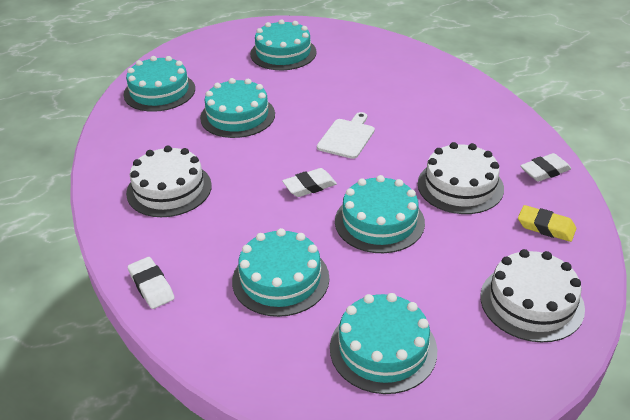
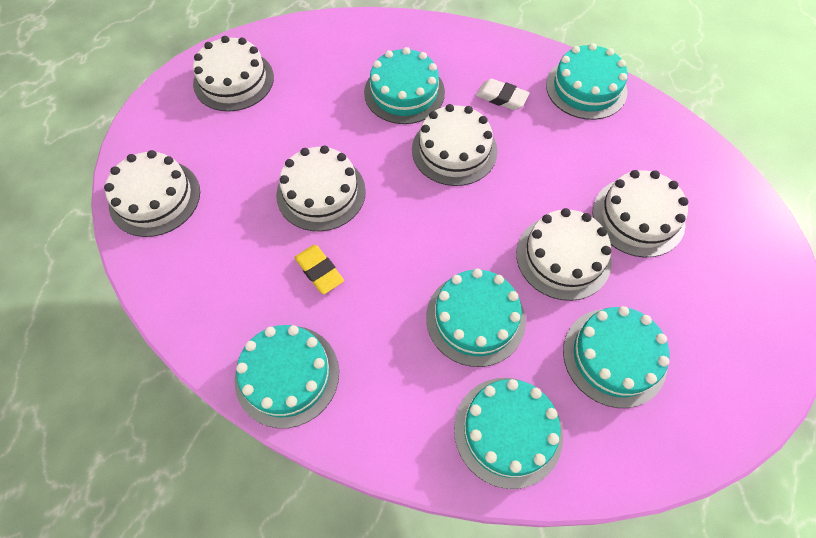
white cake: 3 -> 6
white cutting board: 1 -> 0
white eraser: 3 -> 1

